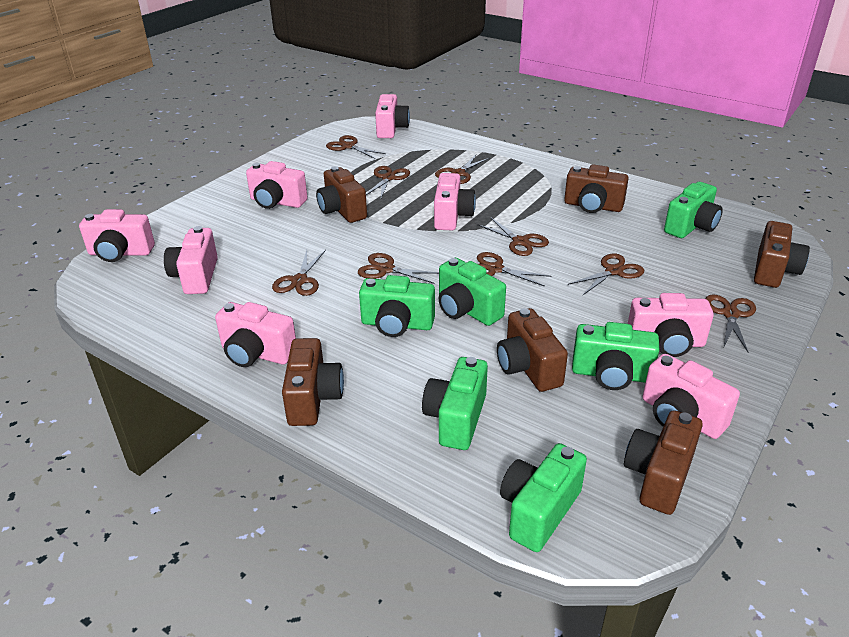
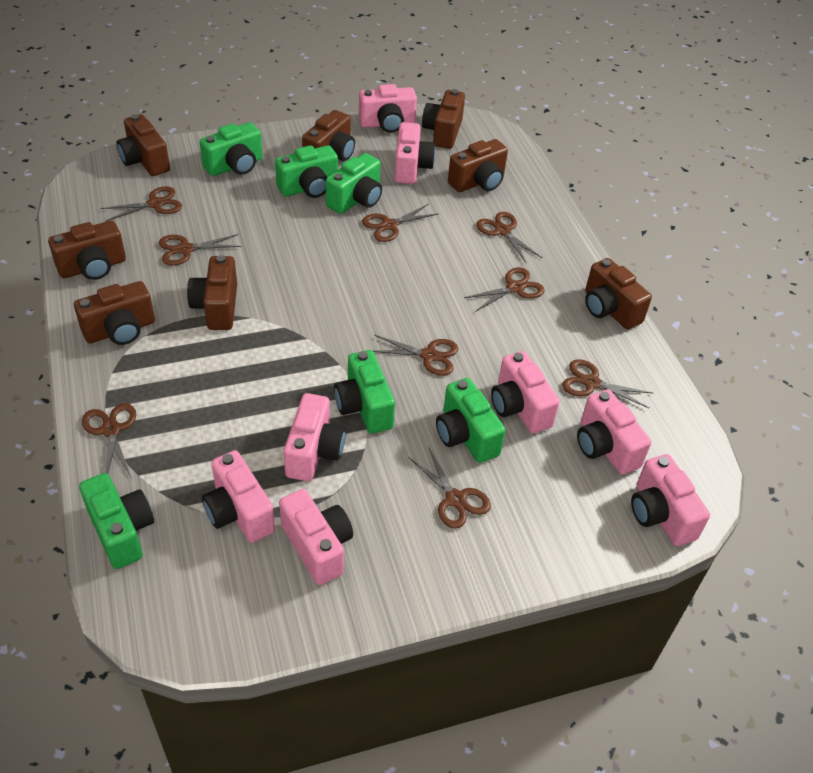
brown camera: 6 -> 8

